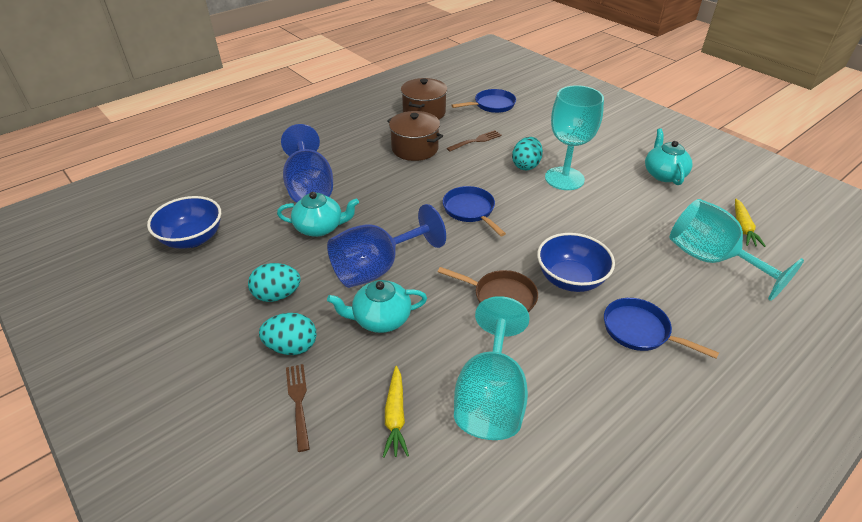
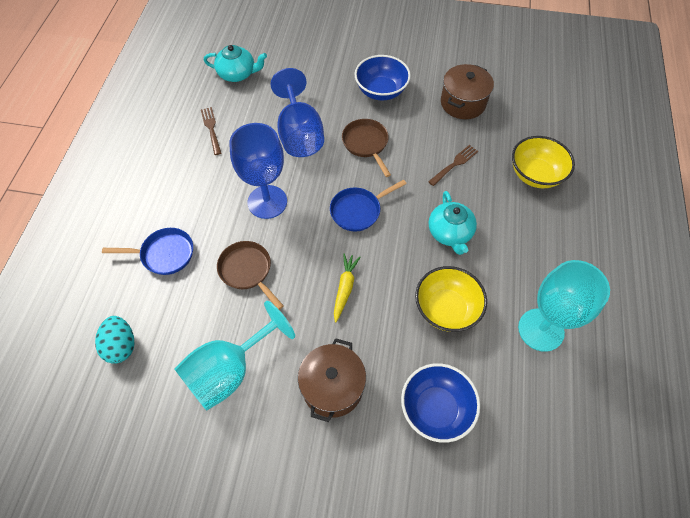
blue pan: 3 -> 2
brown pan: 1 -> 2
turquoise egg: 3 -> 1
turquoise goblet: 3 -> 2
turquoise teapot: 3 -> 2
yellow bowl: 0 -> 2
yellow carrot: 2 -> 1

